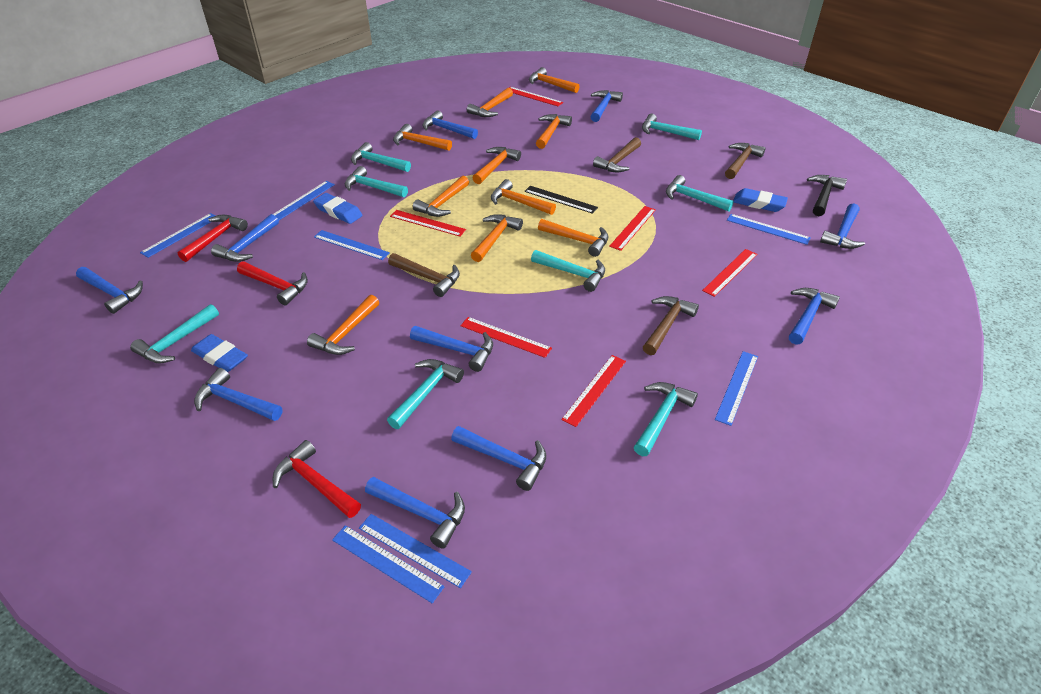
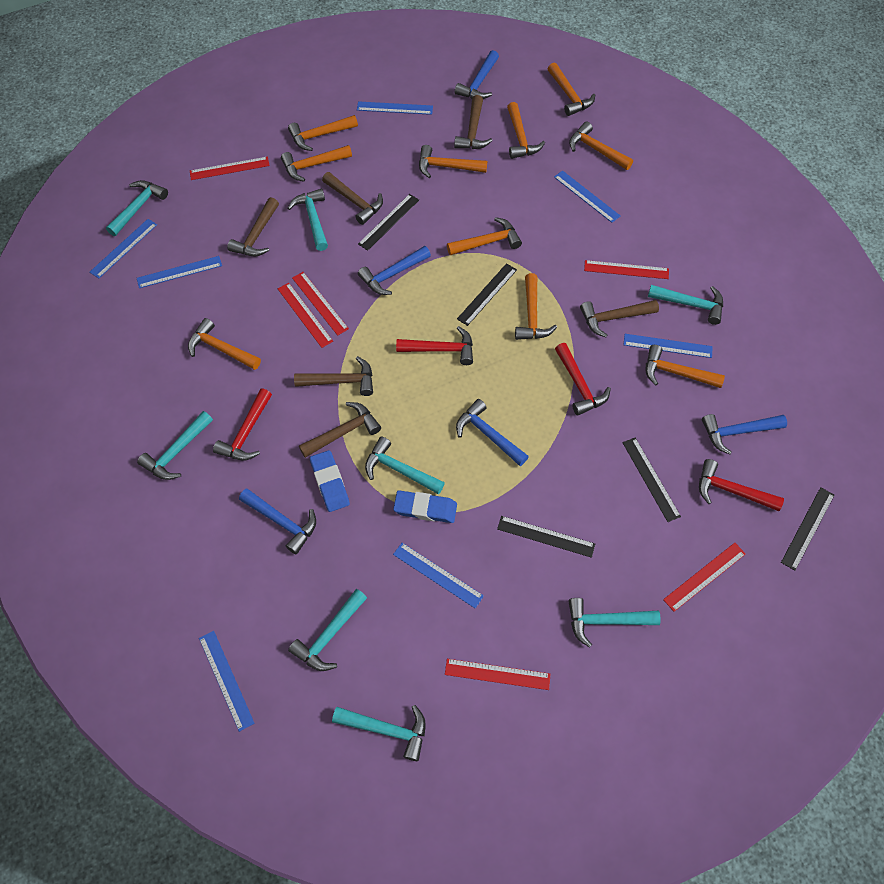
black hammer: 1 -> 0
black ruler: 1 -> 5
blue eraser: 3 -> 2
blue hammer: 10 -> 5
brown hammer: 4 -> 6
red hammer: 3 -> 4

